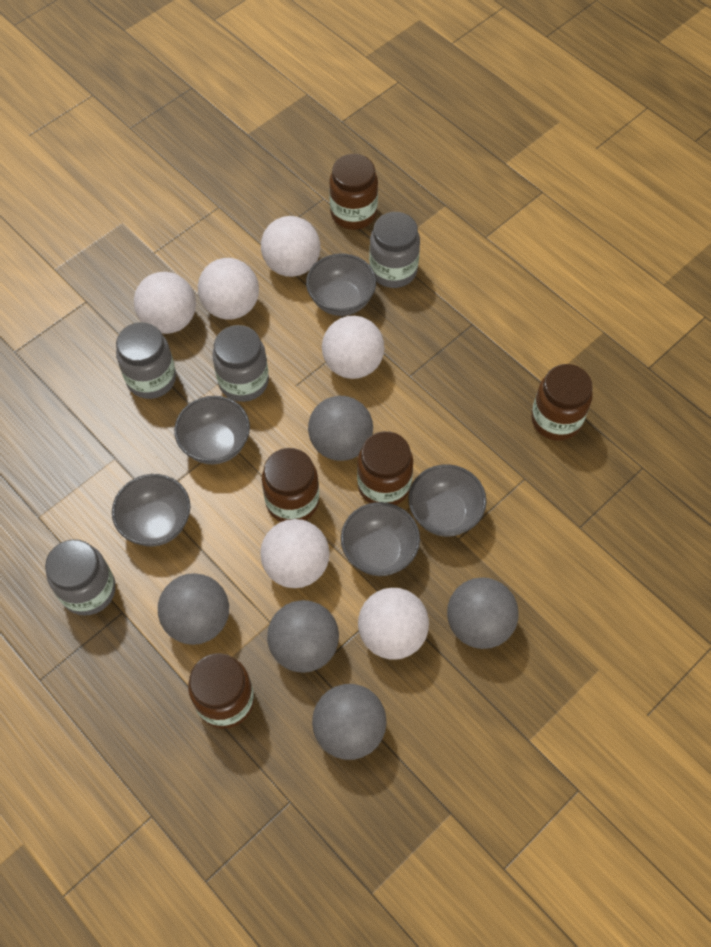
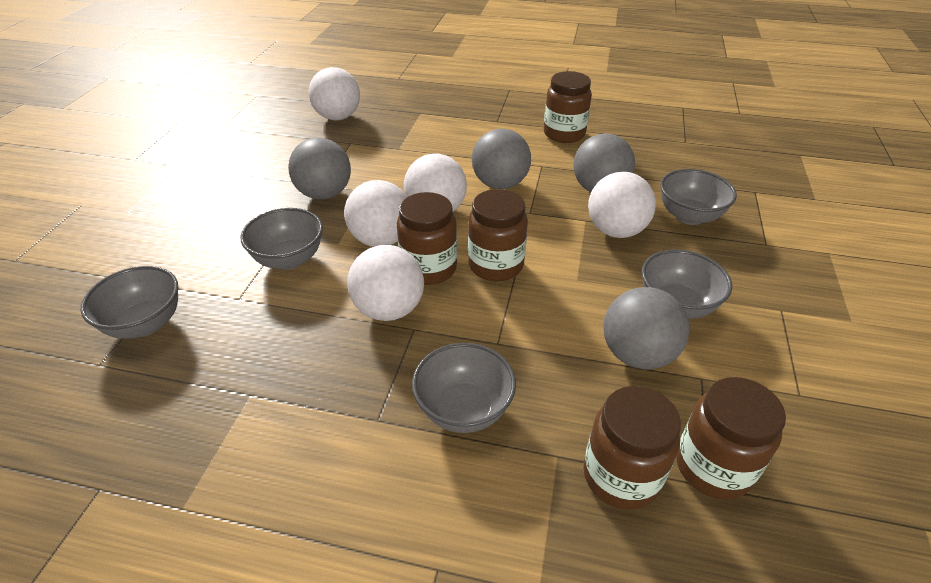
grey ball: 5 -> 4
grey jar: 4 -> 0
white ball: 6 -> 5

